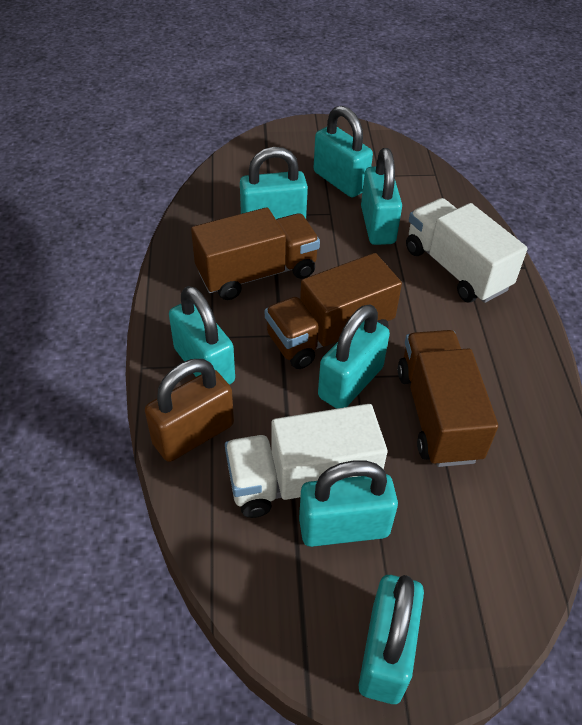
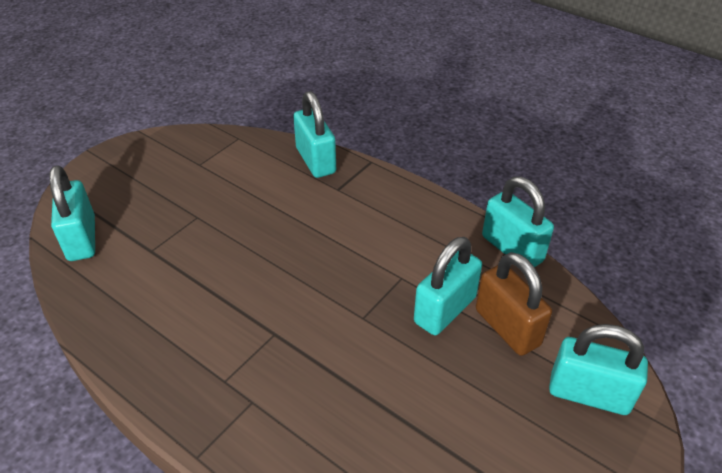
brown truck: 3 -> 0
turquoise padlock: 7 -> 5
white truck: 2 -> 0

